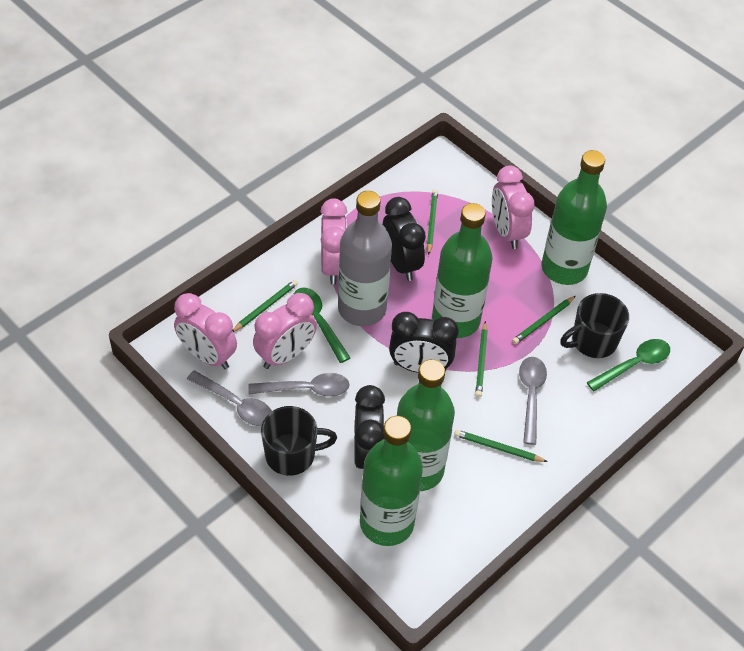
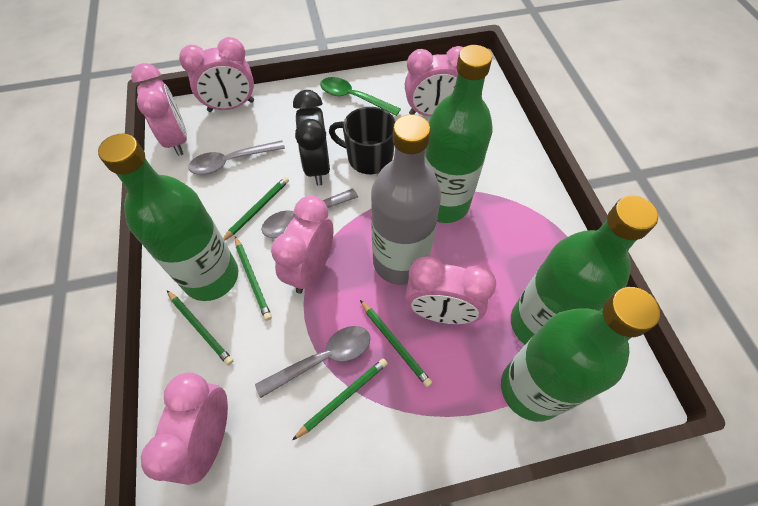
black clock: 3 -> 1
black mug: 2 -> 1
green spoon: 2 -> 1
pink clock: 4 -> 6

